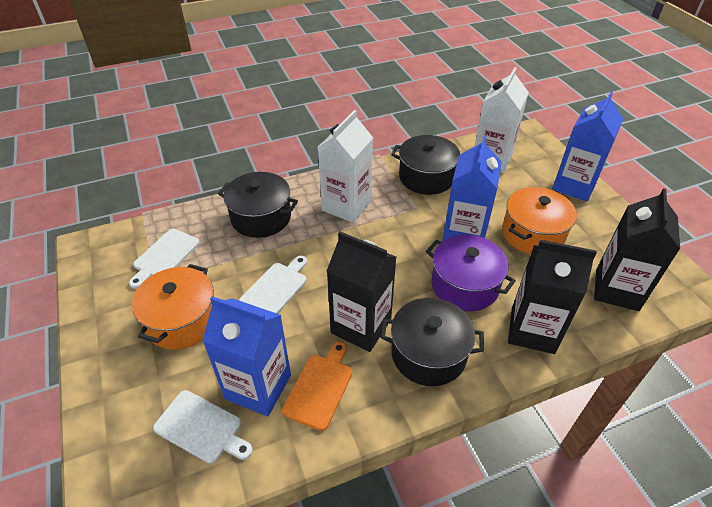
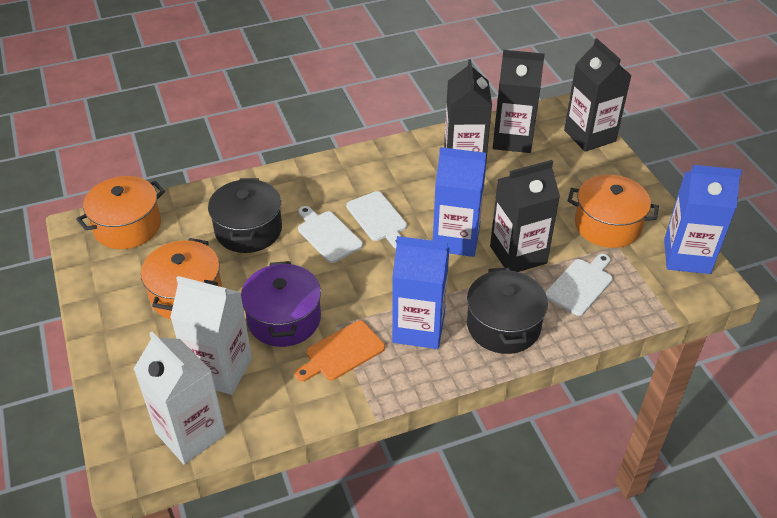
black carton: 3 -> 4
black pot: 3 -> 2
orange pot: 2 -> 3

